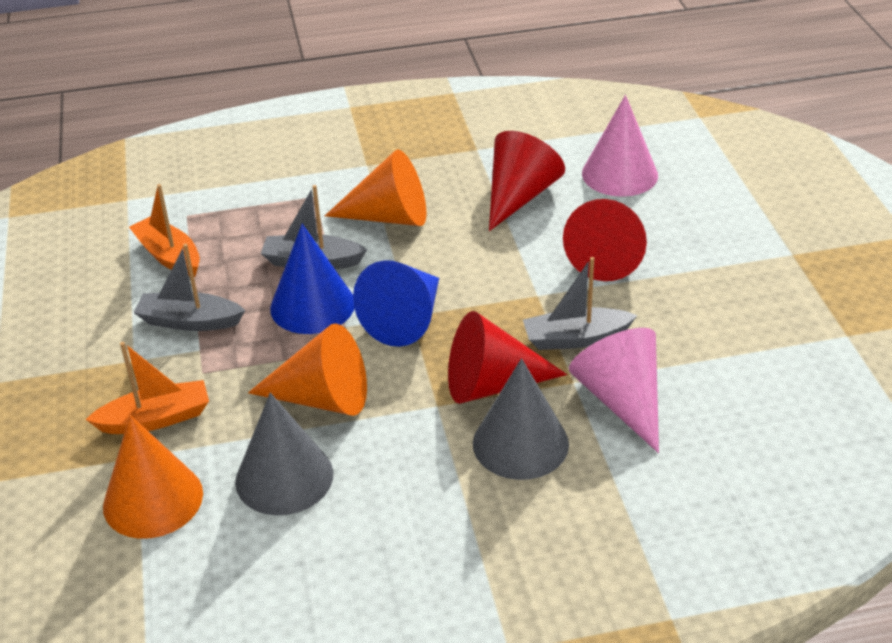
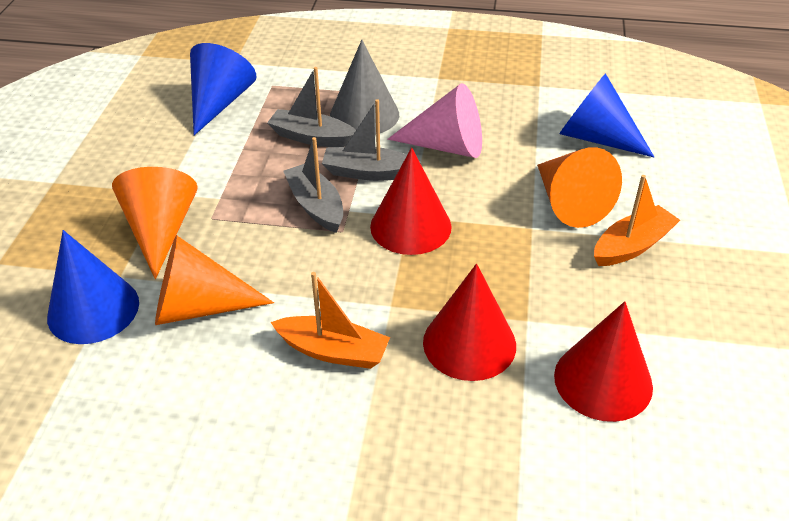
blue cone: 2 -> 3
grey cone: 2 -> 1
pink cone: 2 -> 1

